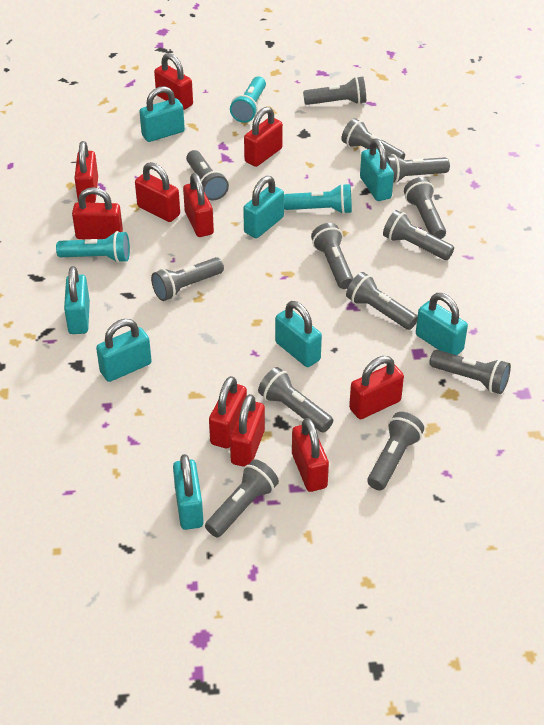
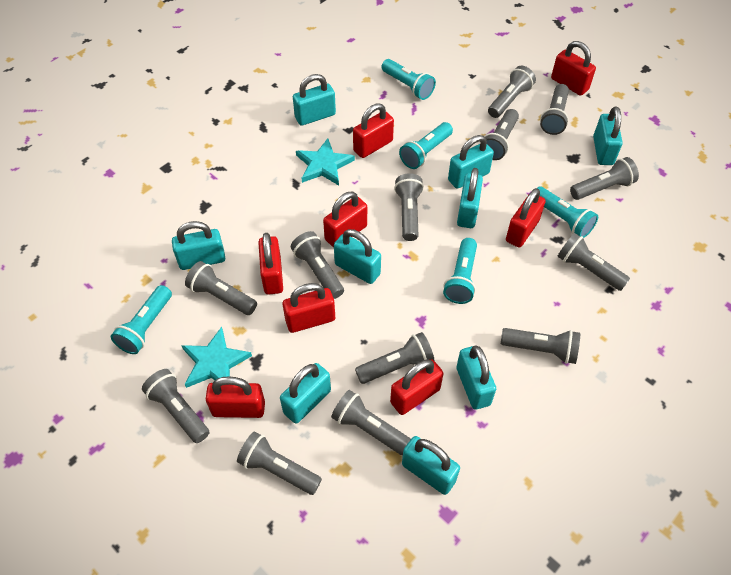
red padlock: 10 -> 8
turquoise flashlight: 3 -> 5
turquoise padlock: 8 -> 9
turquoise star: 0 -> 2

